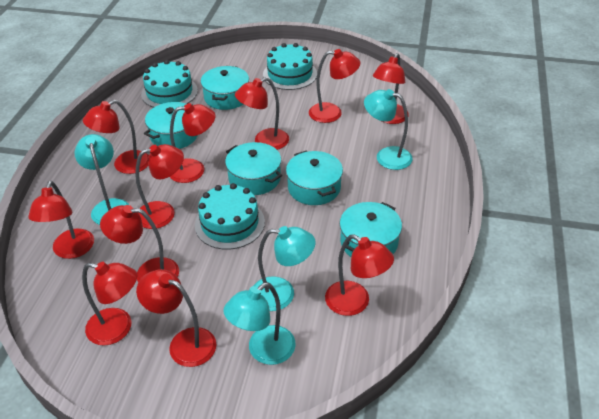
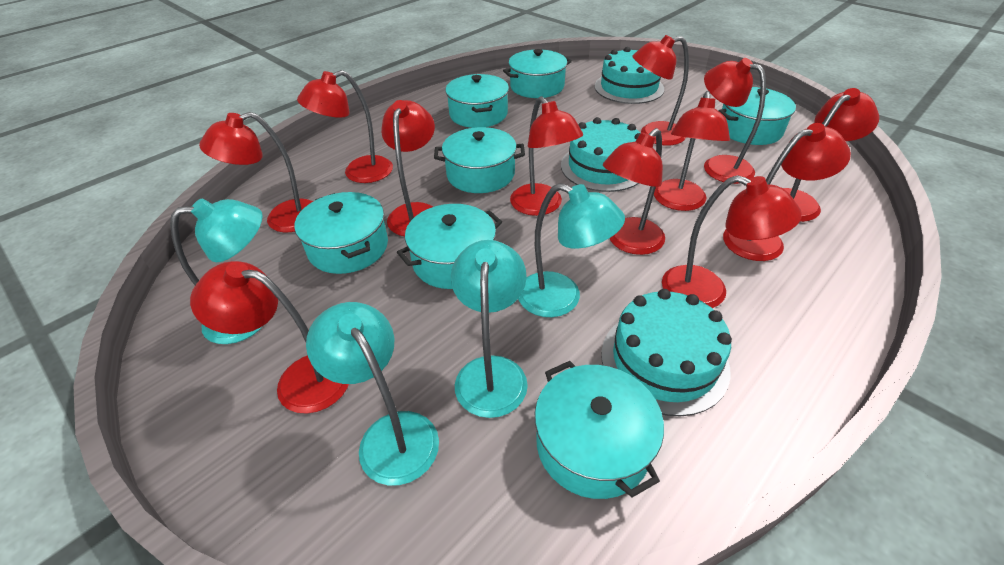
red lamp: 11 -> 12
turquoise pot: 5 -> 7

